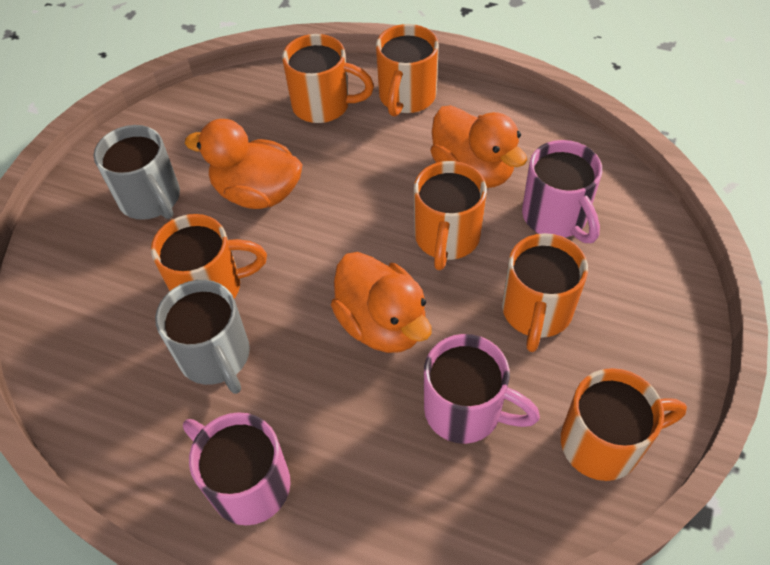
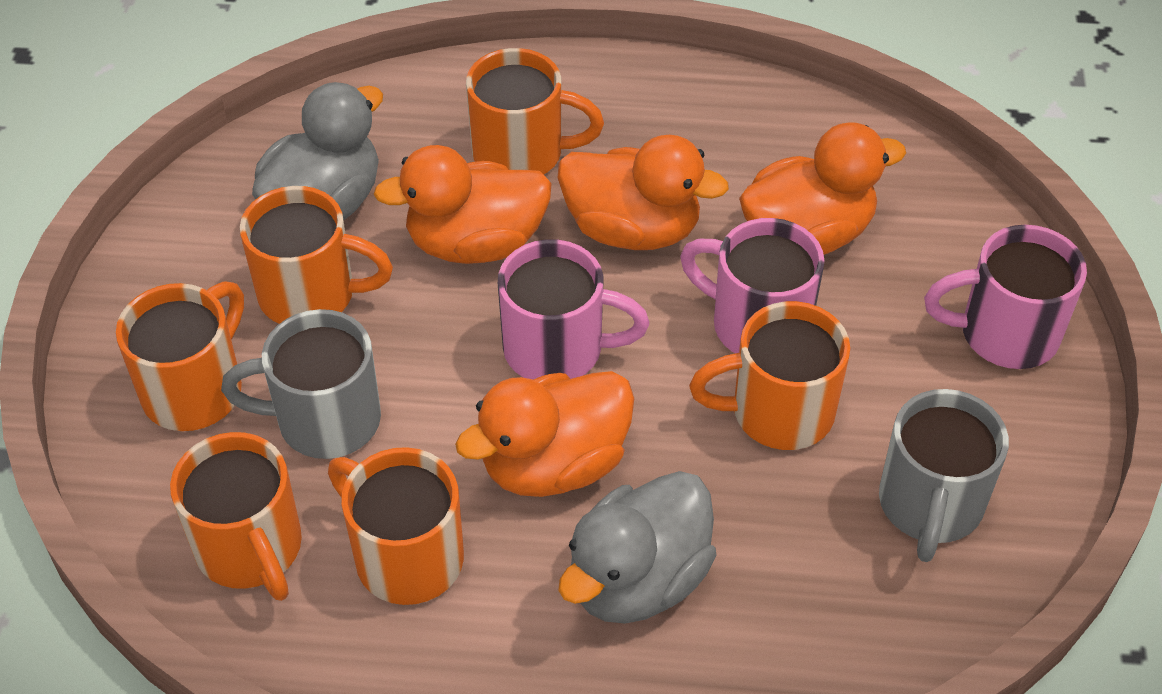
grey duck: 0 -> 2
orange duck: 3 -> 4

